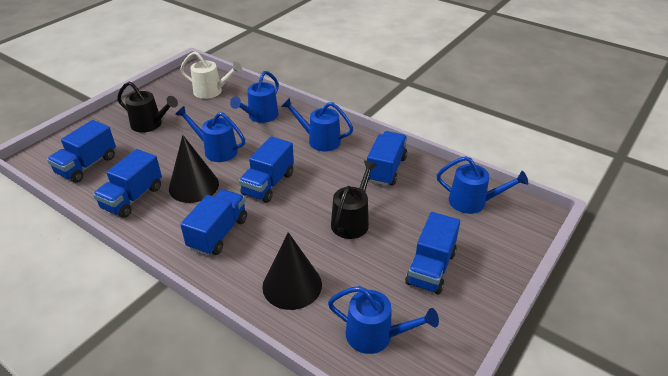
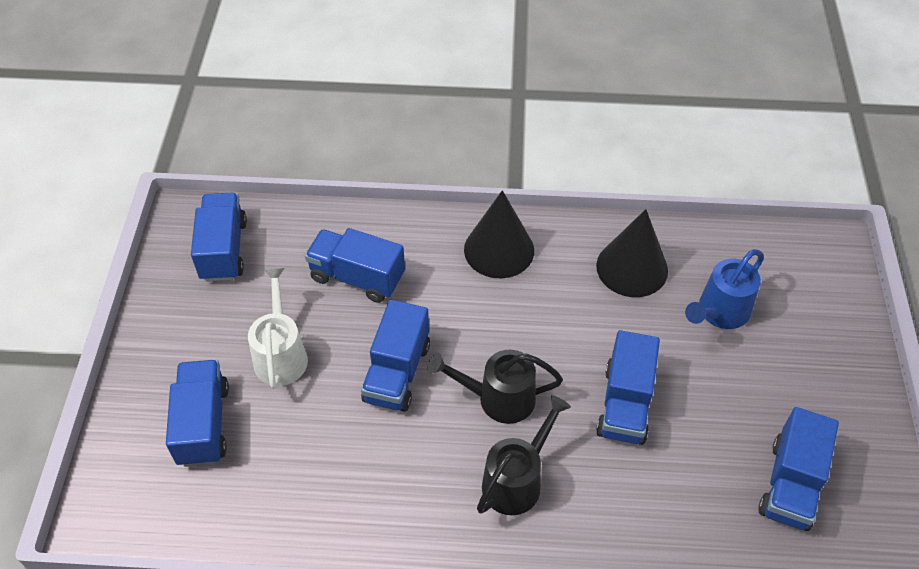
blue watering can: 5 -> 1

